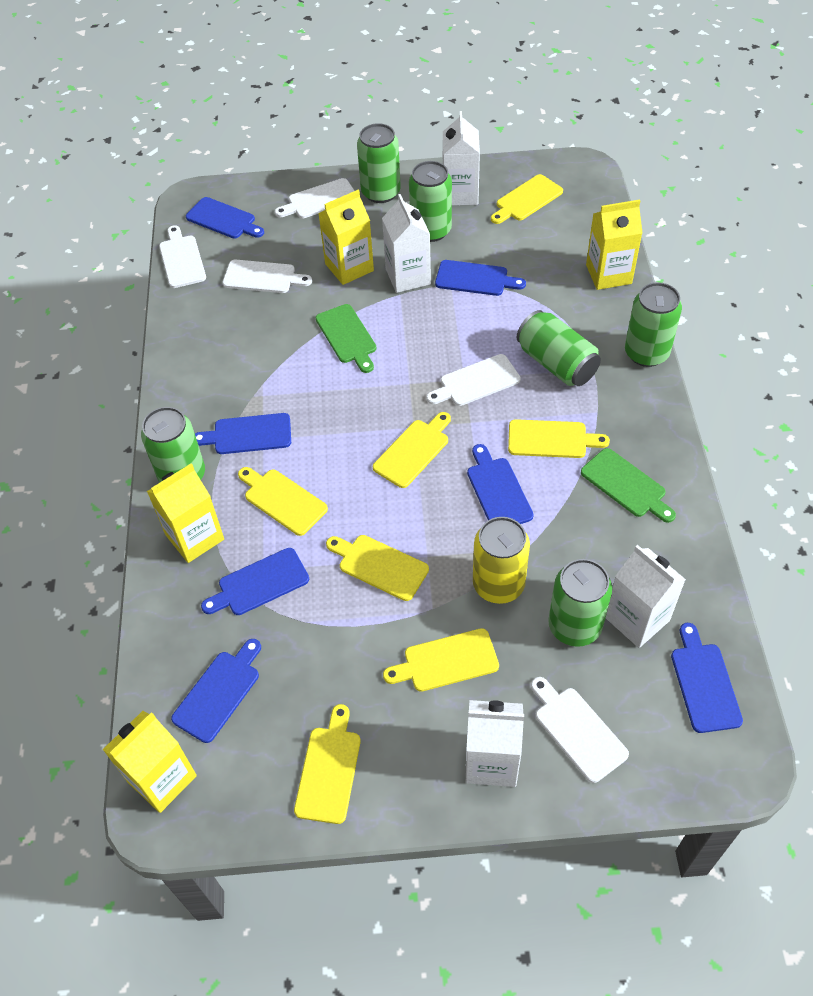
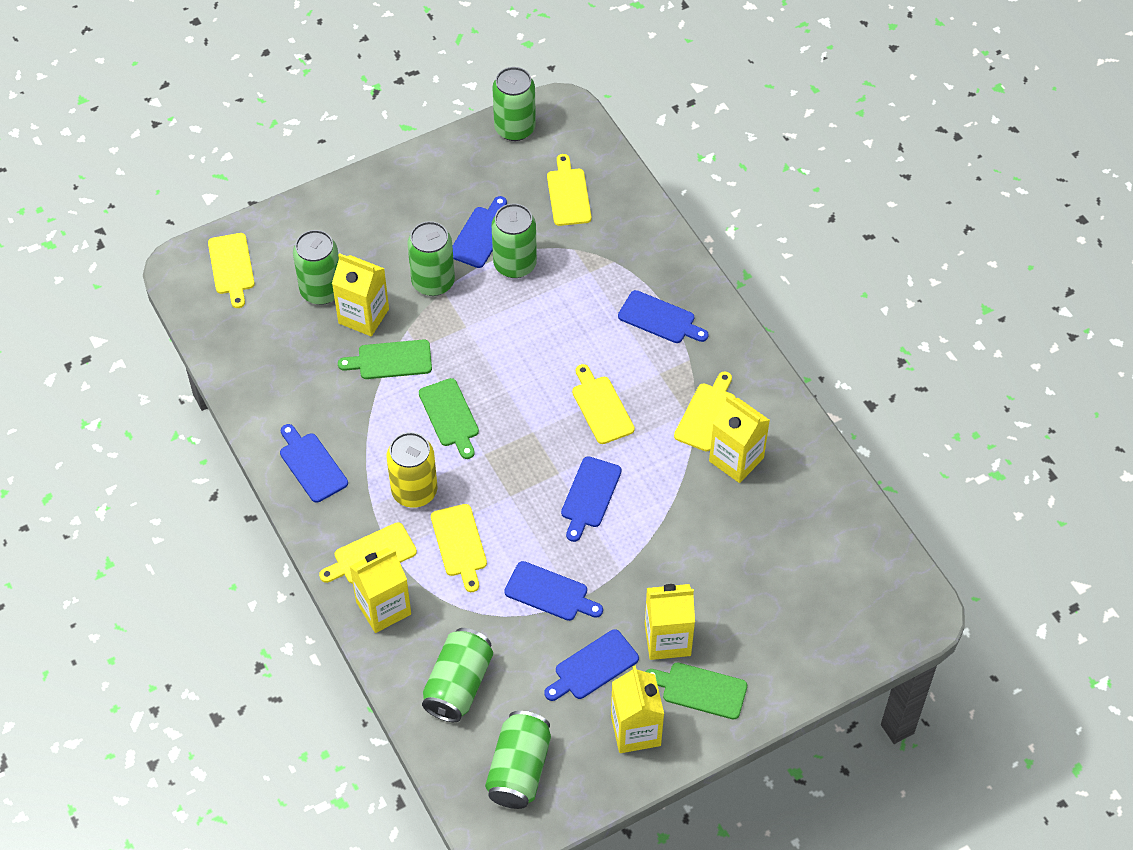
blue cutting board: 7 -> 6
green cutting board: 2 -> 3
white carton: 4 -> 0
white cutting board: 5 -> 0
yellow carton: 4 -> 5
yellow cutting board: 7 -> 6

